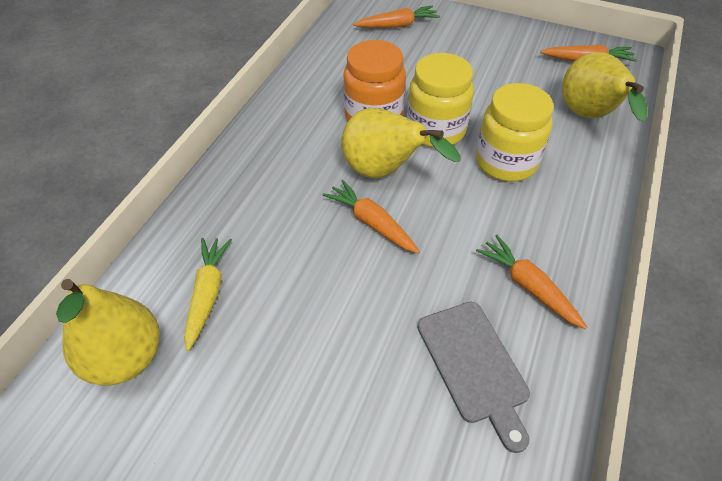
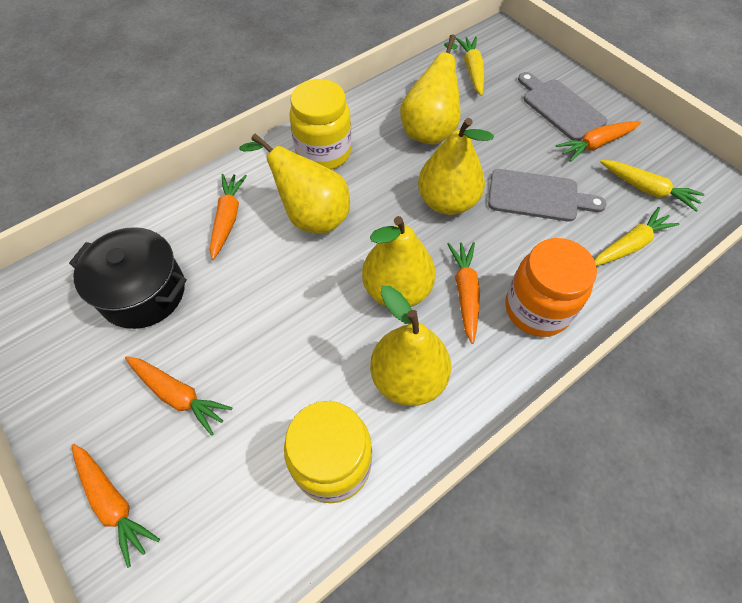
black pot: 0 -> 1
grey cutting board: 1 -> 2
orange carrot: 4 -> 5
yellow carrot: 1 -> 3
yellow pear: 3 -> 5

